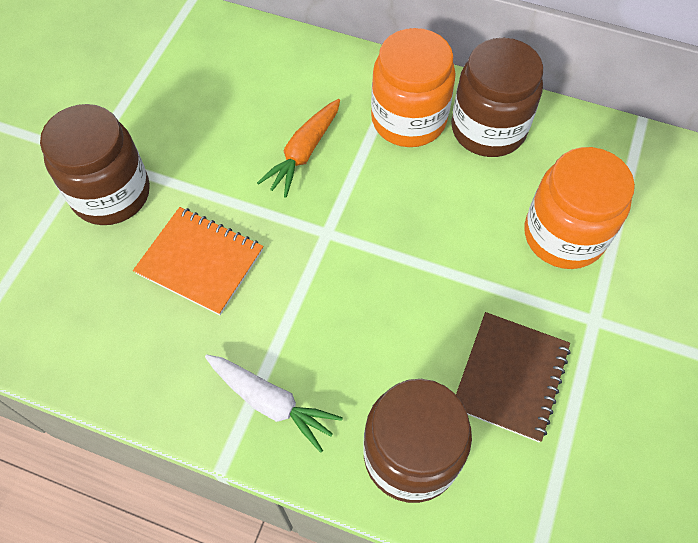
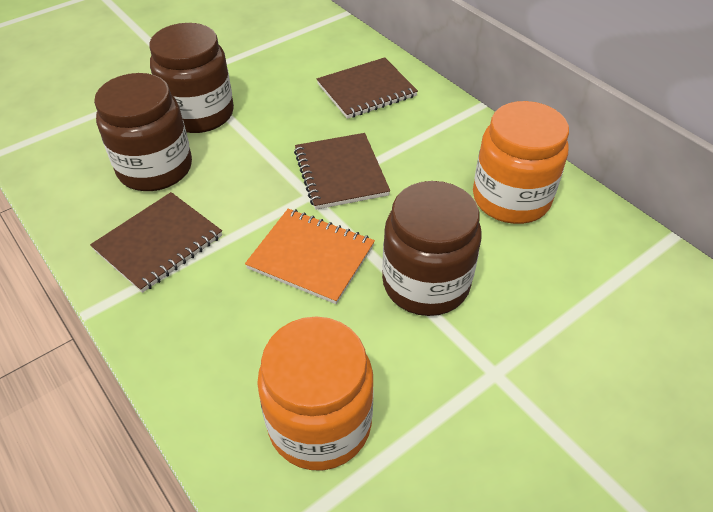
brown notebook: 1 -> 3
orange carrot: 1 -> 0
white carrot: 1 -> 0

